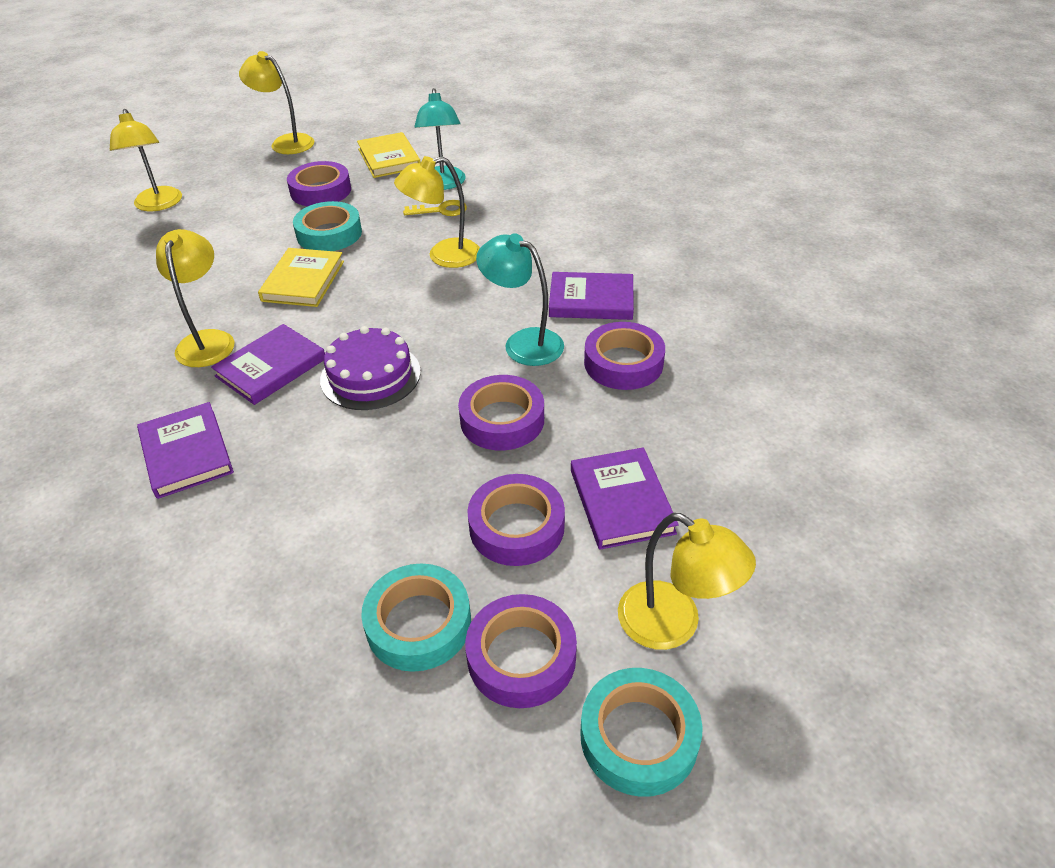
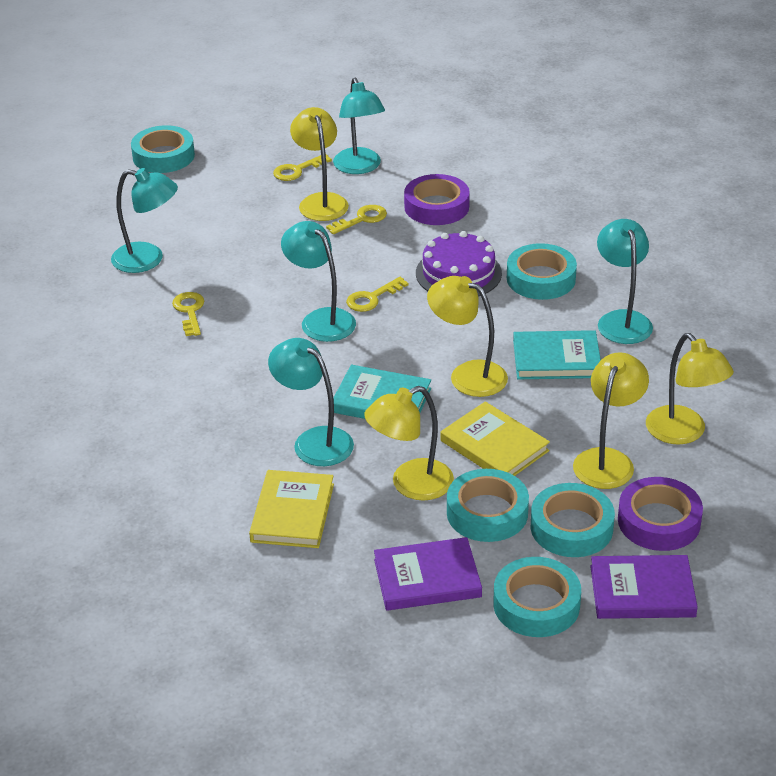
purple book: 4 -> 2
purple tape: 5 -> 2
turquoise book: 0 -> 2
turquoise lamp: 2 -> 5
turquoise tape: 3 -> 5
yellow key: 1 -> 4

